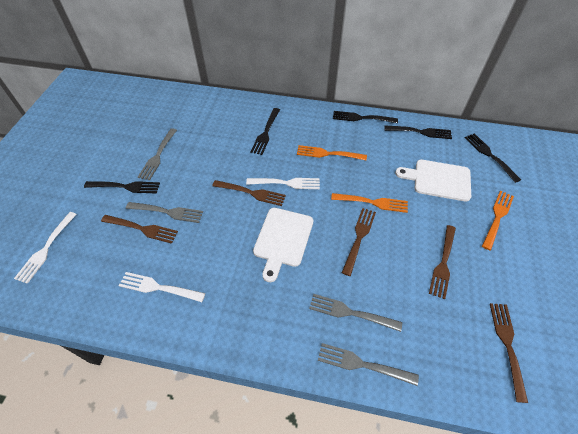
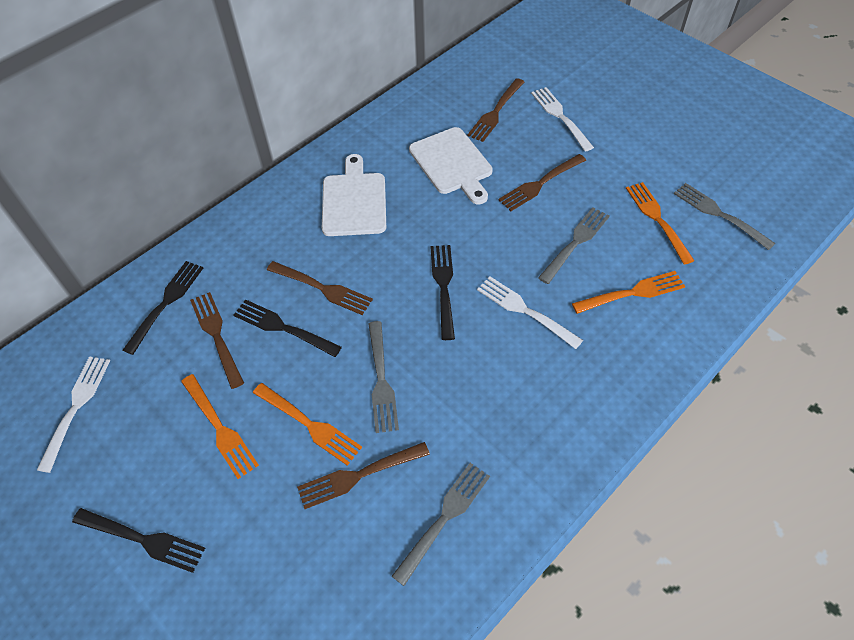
black fork: 5 -> 4
orange fork: 3 -> 4

